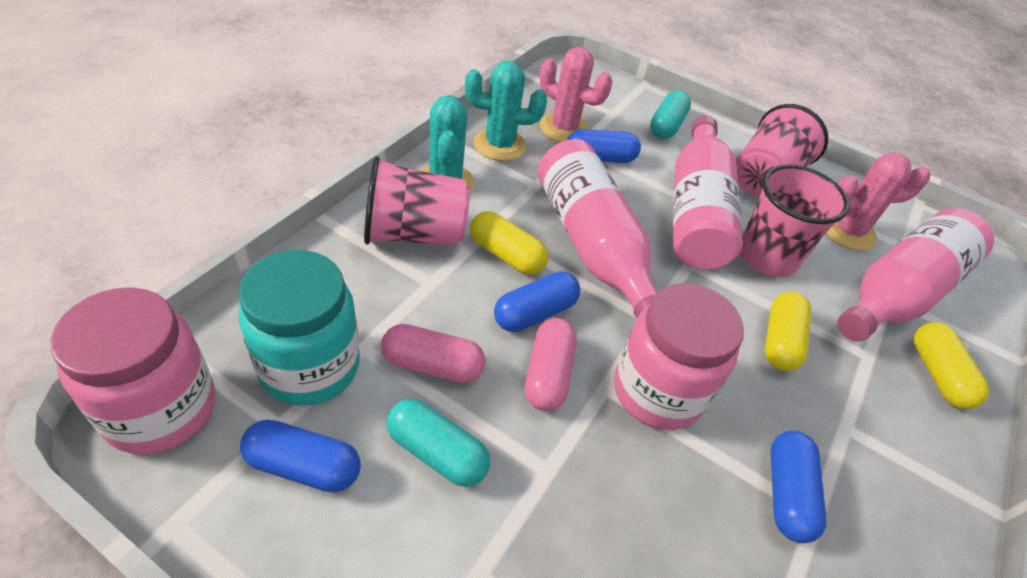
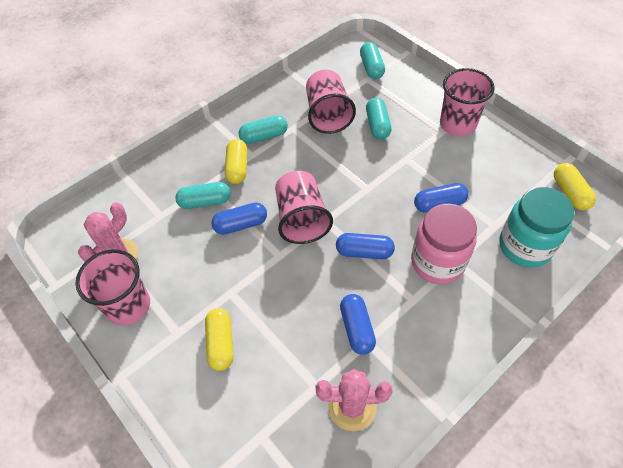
pink bottle: 3 -> 0
pink capsule: 2 -> 0
pink cup: 3 -> 4
pink jar: 2 -> 1
turquoise cactus: 2 -> 0
turquoise capsule: 2 -> 4

